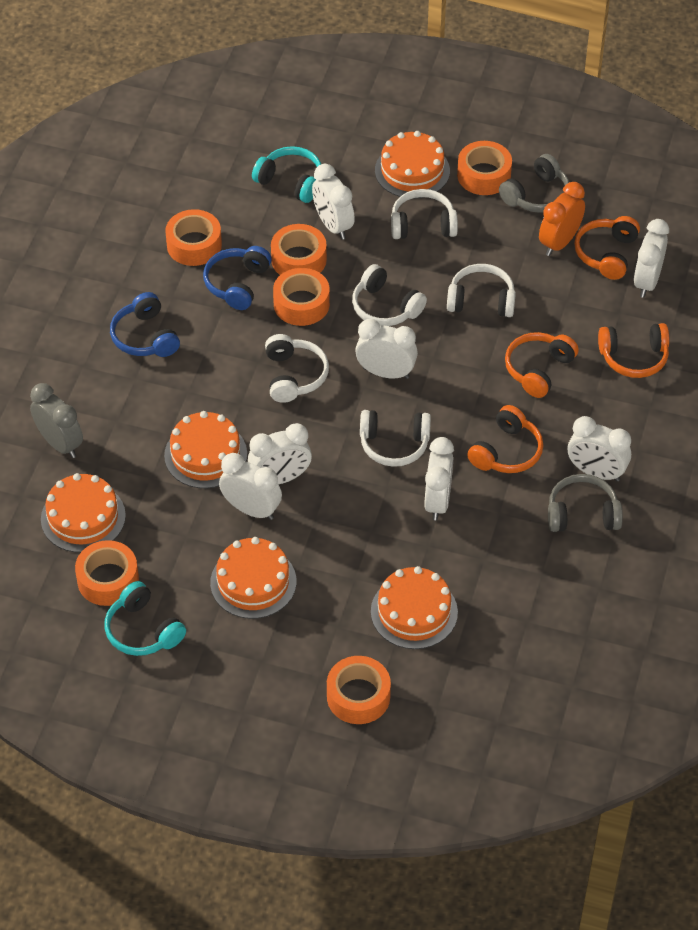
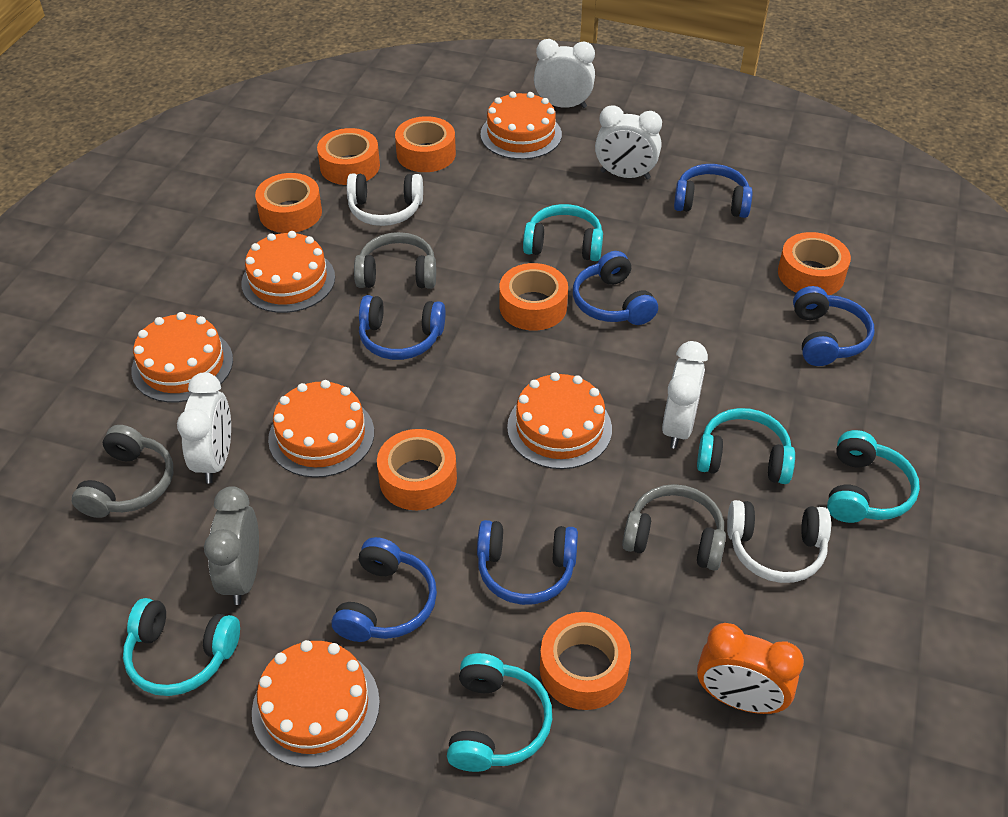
blue headphones: 2 -> 6
grey headphones: 2 -> 3
orange cake: 5 -> 6
orange headphones: 4 -> 0
orange tape: 6 -> 7
turquoise headphones: 2 -> 5
white clock: 7 -> 4
white headphones: 5 -> 2

